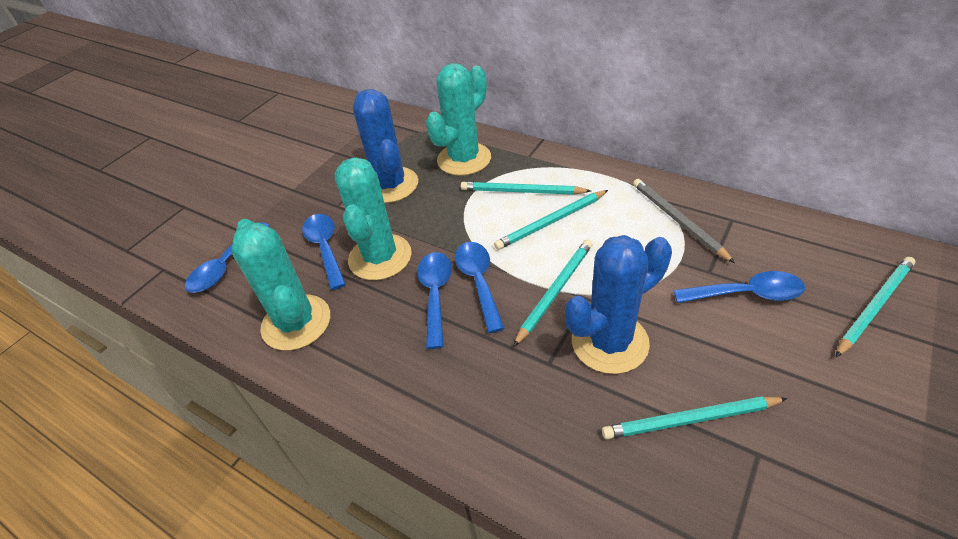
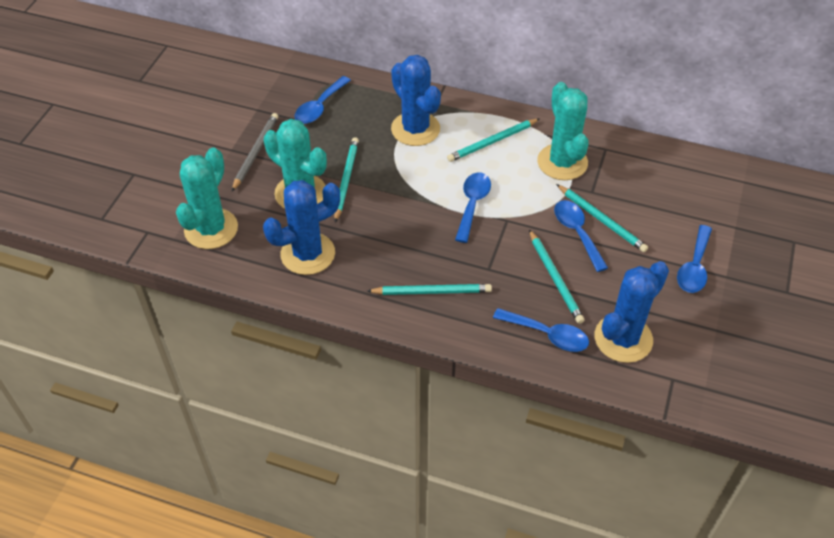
blue cactus: 2 -> 3

